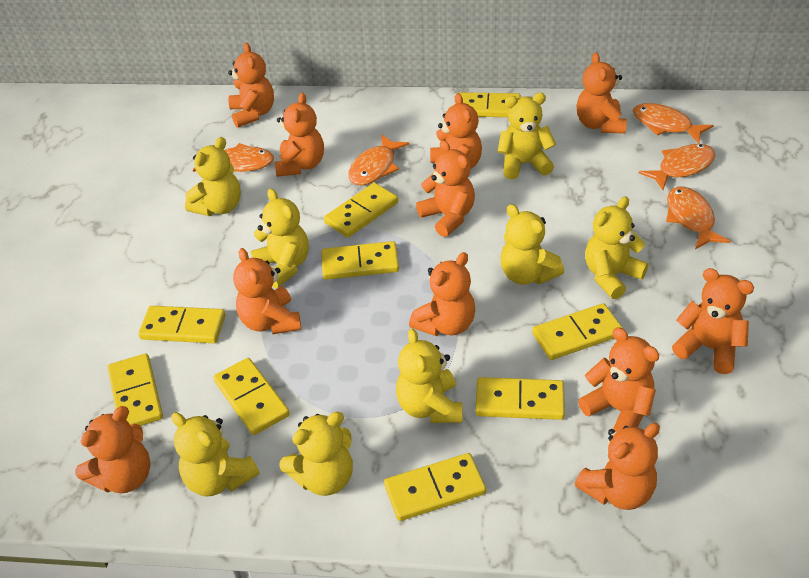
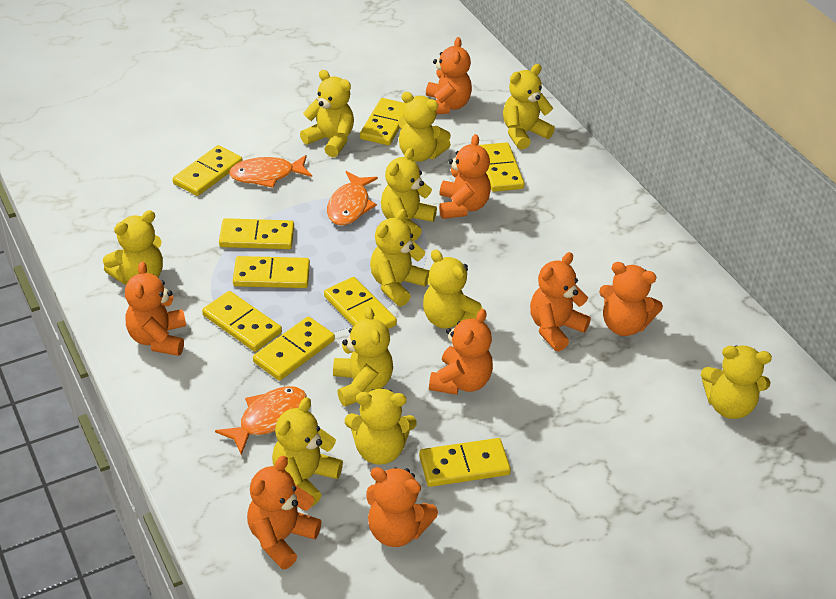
orange fish: 5 -> 3
orange teddy bear: 11 -> 8
yellow teddy bear: 8 -> 11

